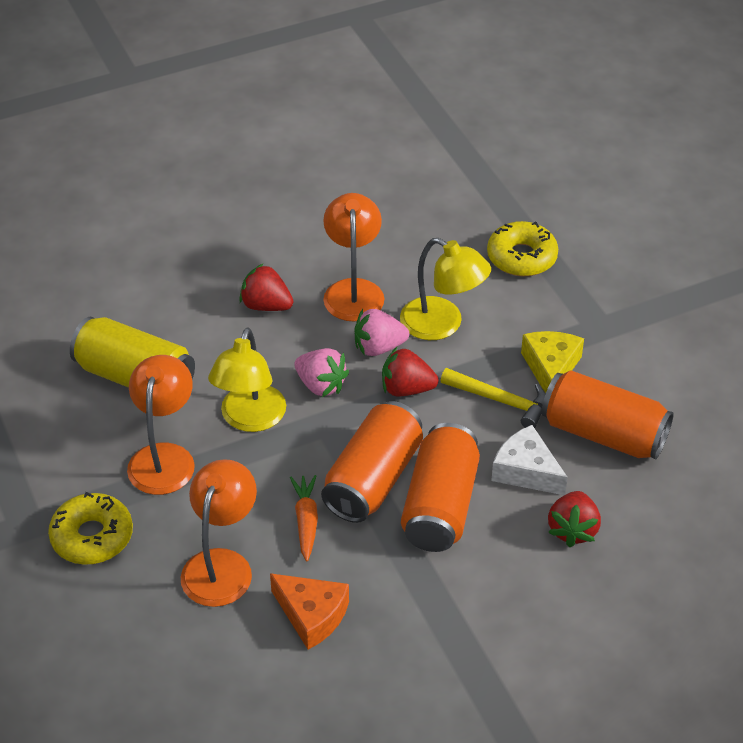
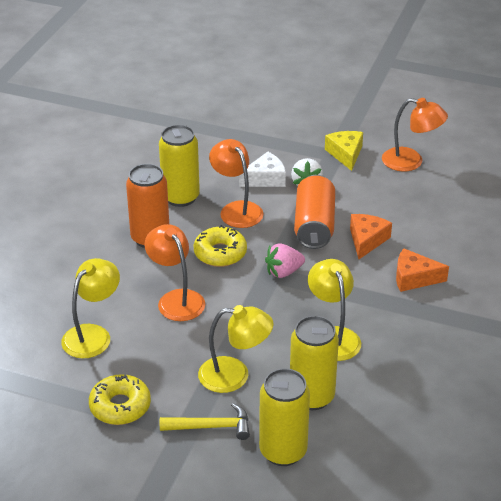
orange can: 3 -> 2
orange carrot: 1 -> 0
orange cheese: 1 -> 2
pink strawberry: 2 -> 1
red strawberry: 3 -> 0
white strawberry: 0 -> 1
yellow can: 1 -> 3
yellow lamp: 2 -> 3

